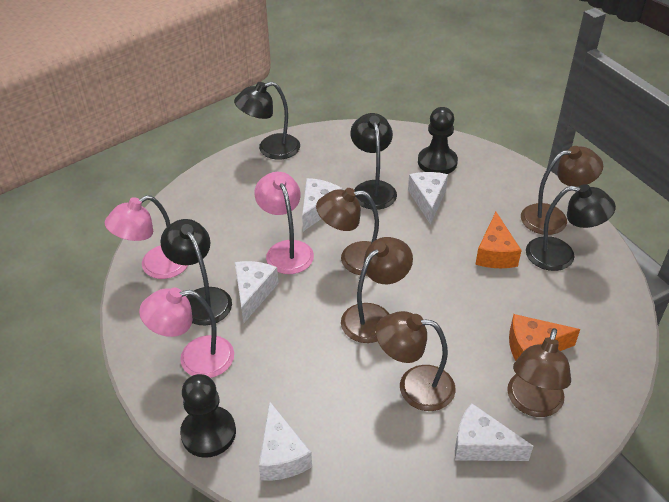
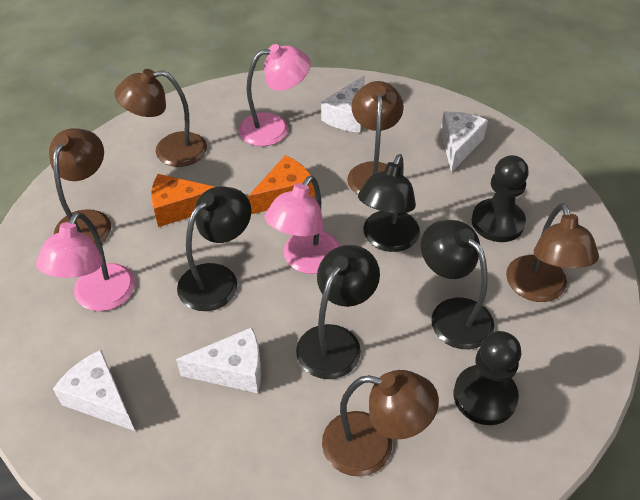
white cheese: 5 -> 4

